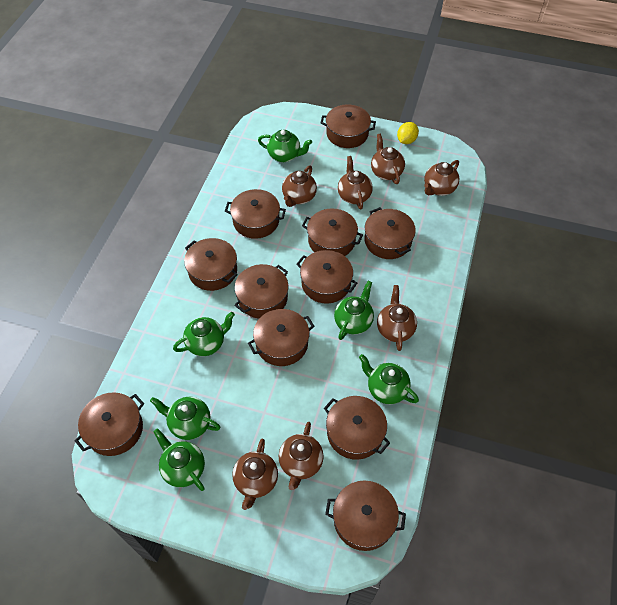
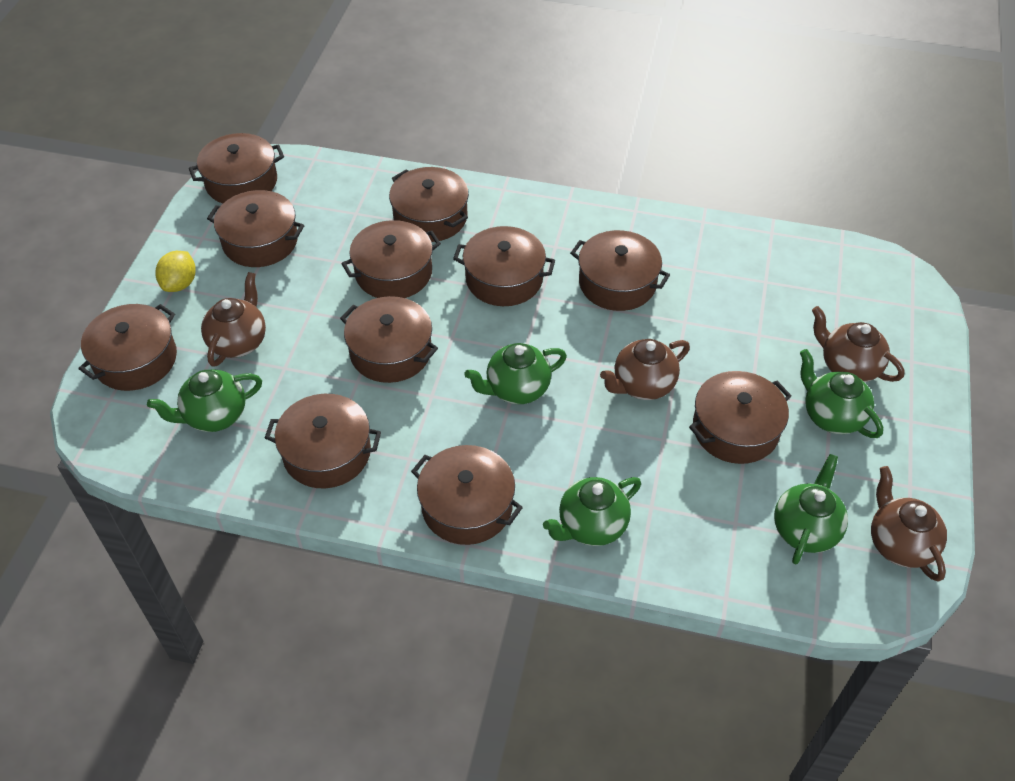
brown teapot: 7 -> 4
green teapot: 6 -> 5

